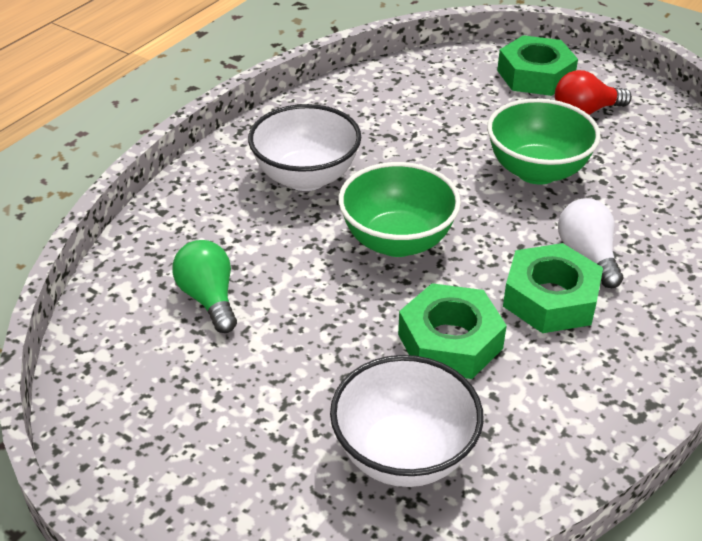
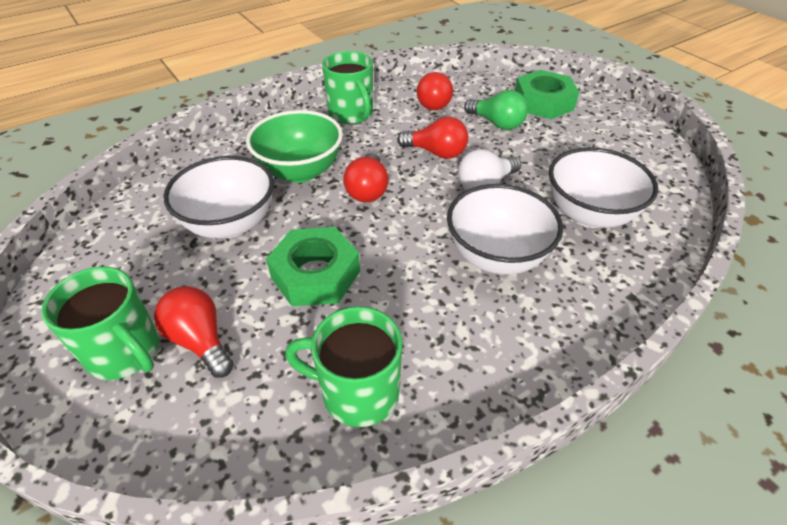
green bowl: 2 -> 1
green mug: 0 -> 3
green nut: 3 -> 2
red light bulb: 1 -> 4
white bowl: 2 -> 3

